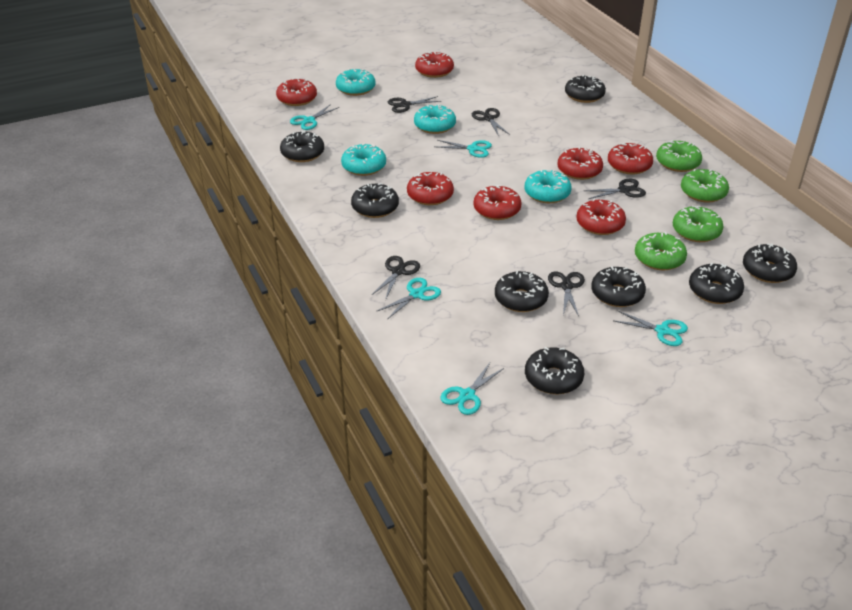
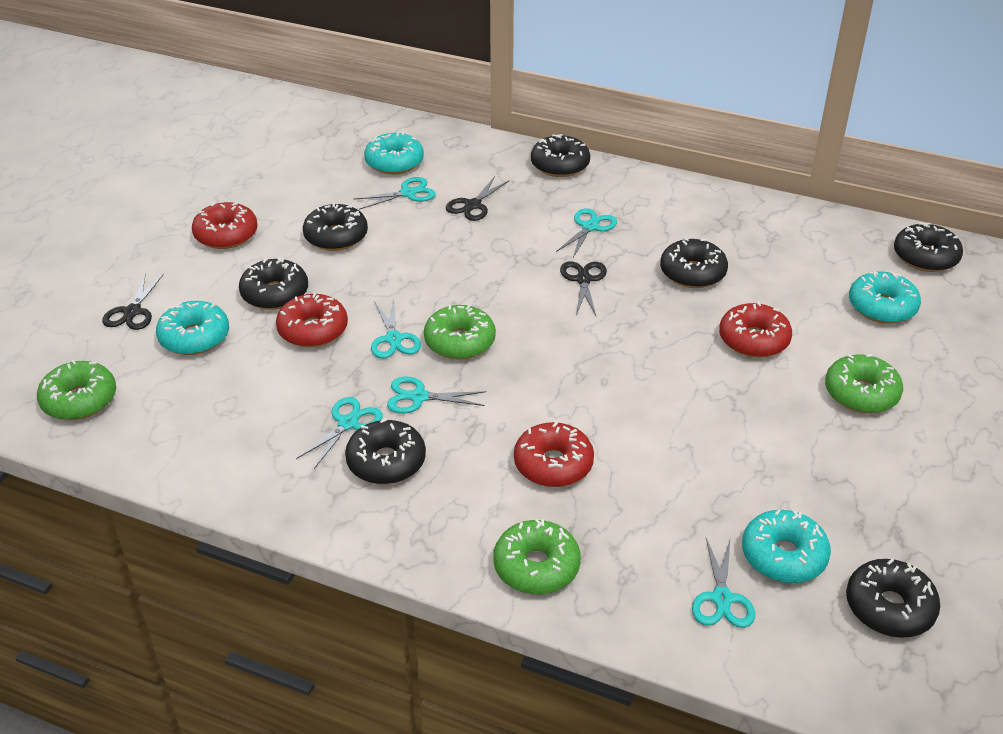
black donut: 8 -> 7
black scissors: 5 -> 3
red donut: 7 -> 4
turquoise scissors: 5 -> 6

